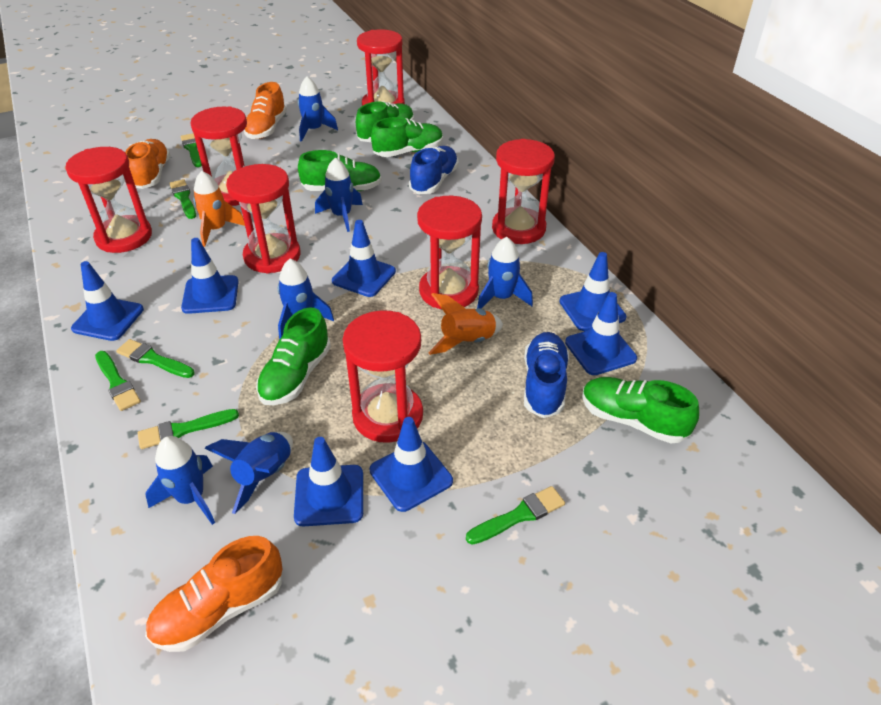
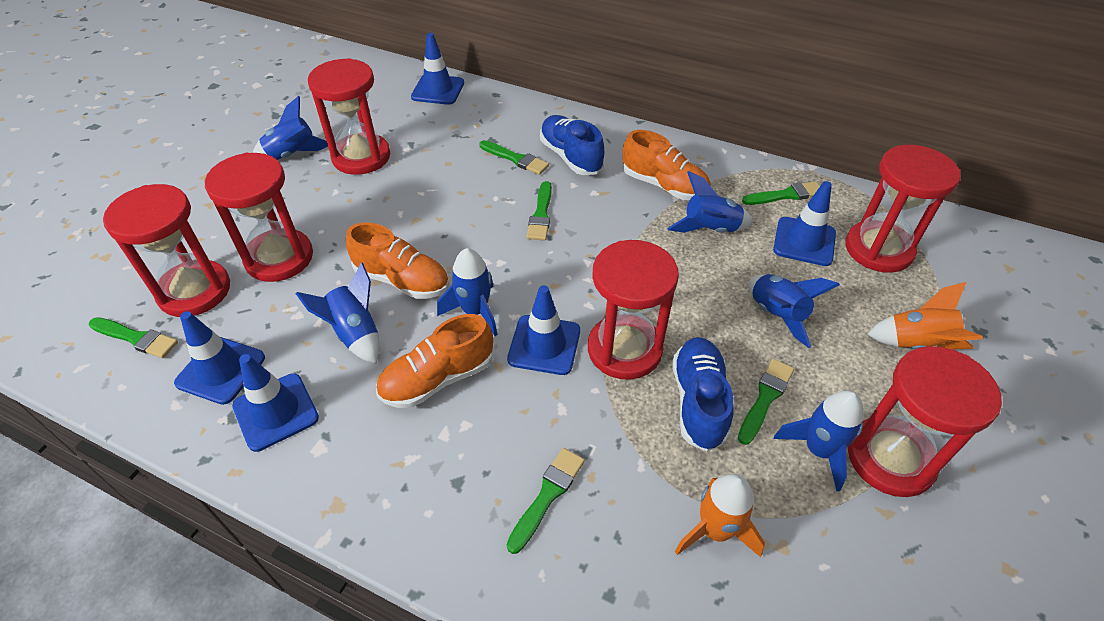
blue traffic cone: 7 -> 5
green shoe: 5 -> 0
red hourglass: 7 -> 6

